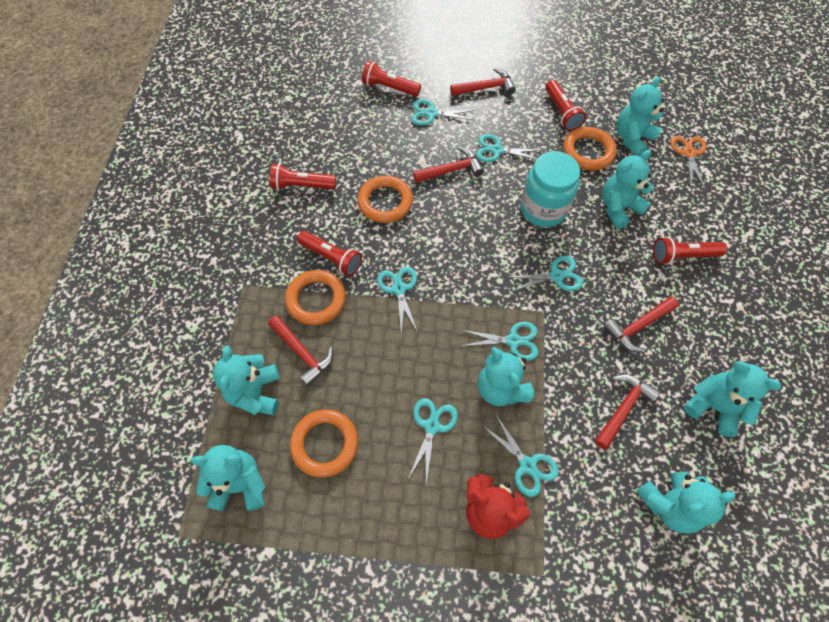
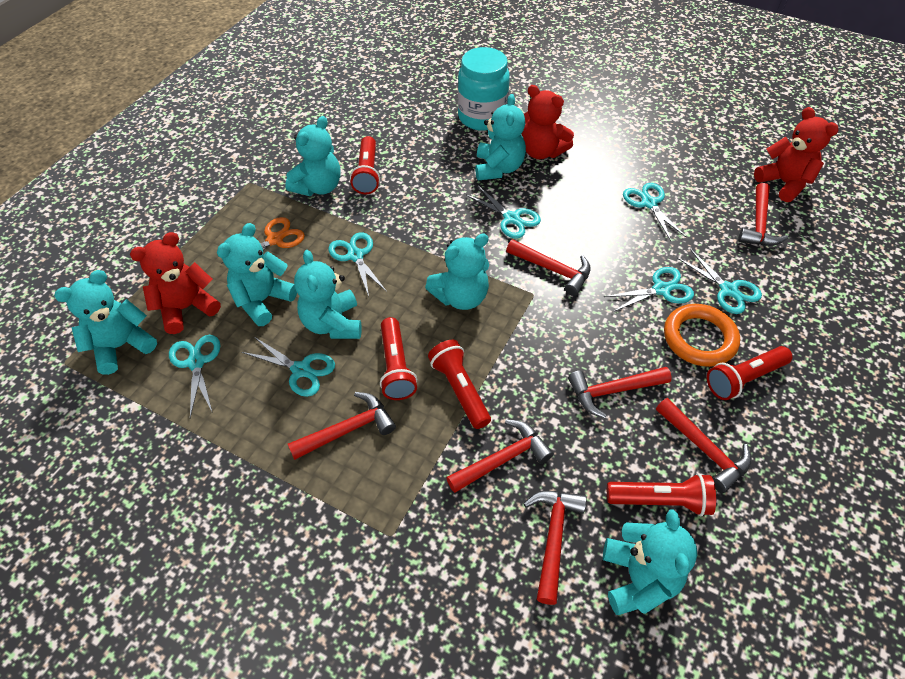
orange ring: 4 -> 1
red hammer: 5 -> 7
red teddy bear: 1 -> 3

